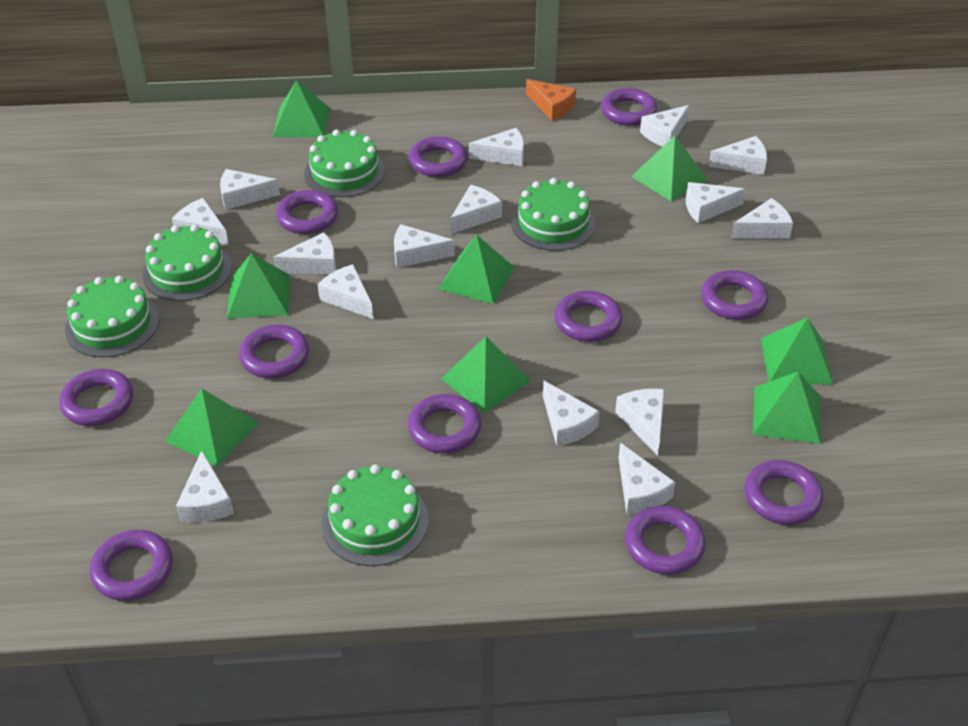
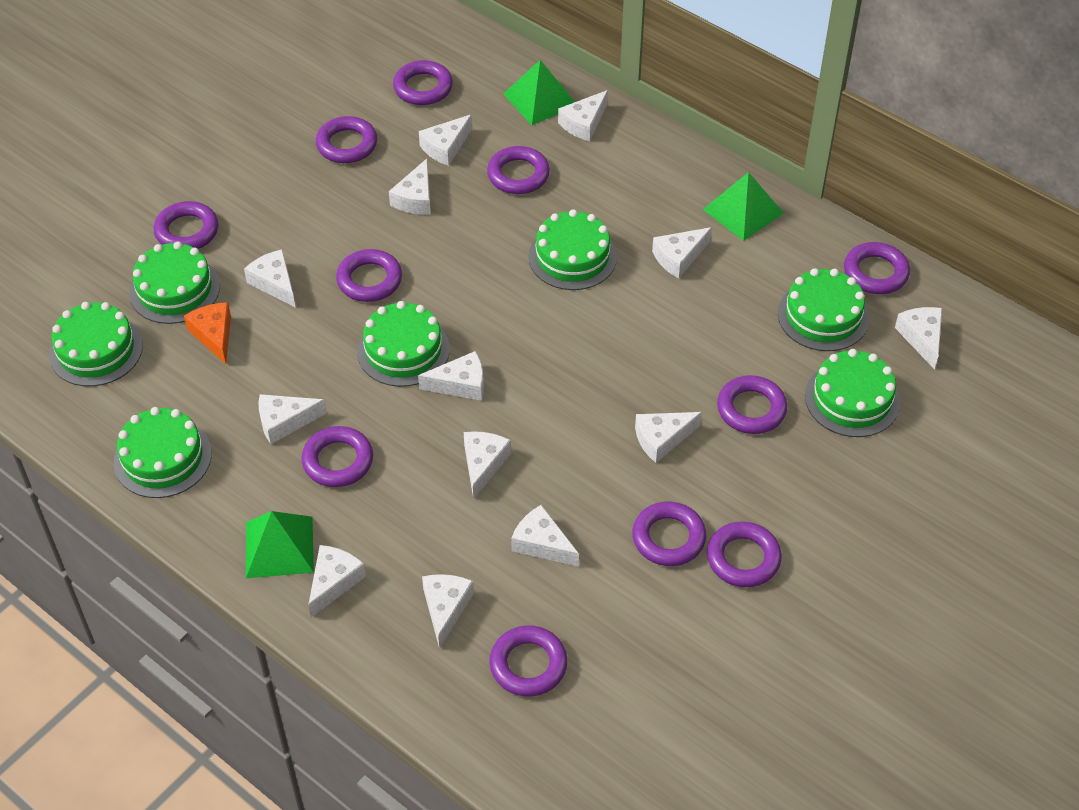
green cake: 5 -> 7
green pyramid: 8 -> 3
white cheese: 15 -> 13

